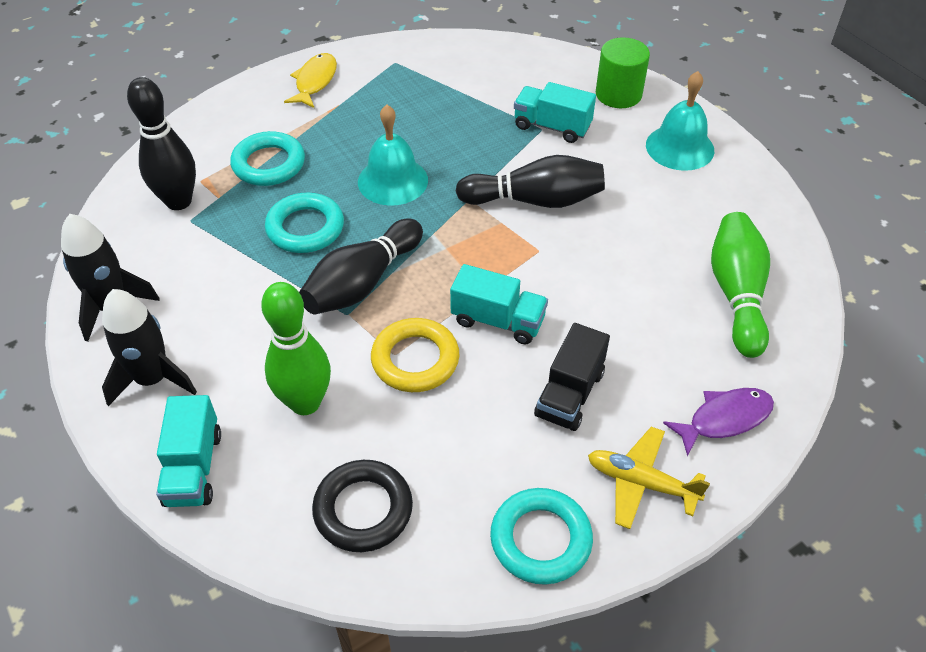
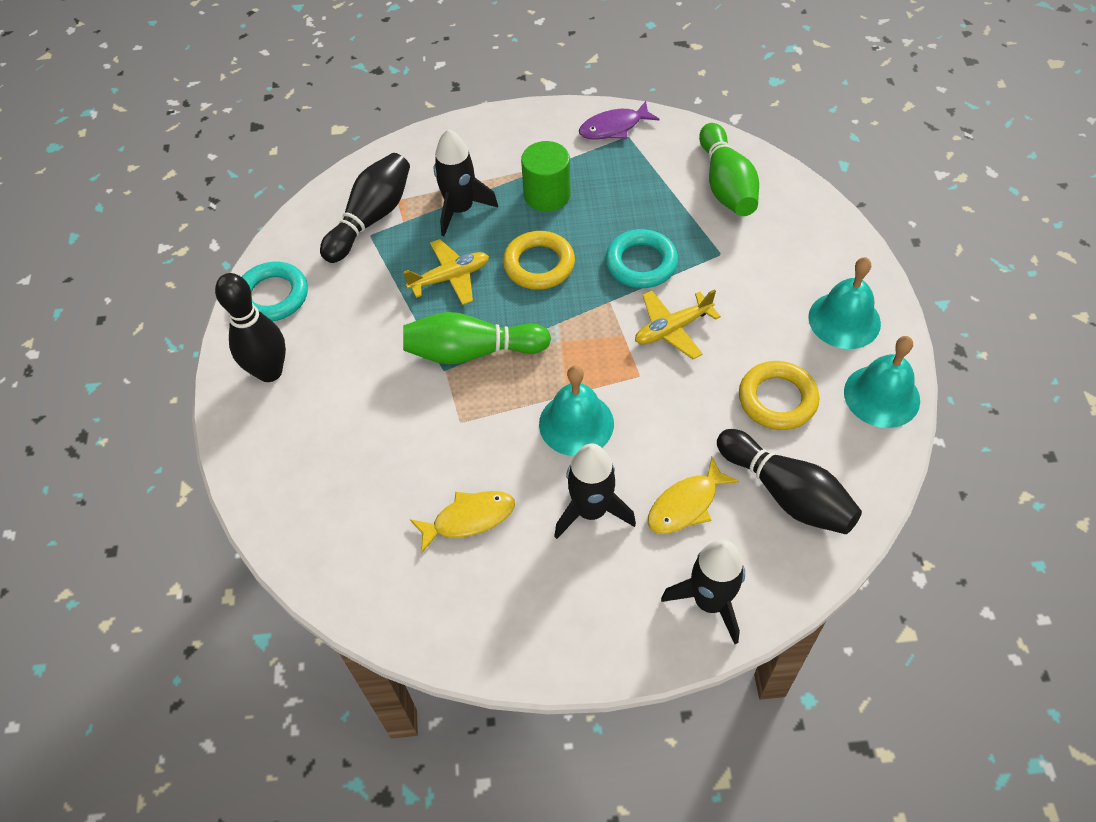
black ring: 1 -> 0
black rocket: 2 -> 3
black truck: 1 -> 0
turquoise bell: 2 -> 3
turquoise ring: 3 -> 2
turquoise truck: 3 -> 0
yellow fish: 1 -> 2
yellow plane: 1 -> 2
yellow ring: 1 -> 2

